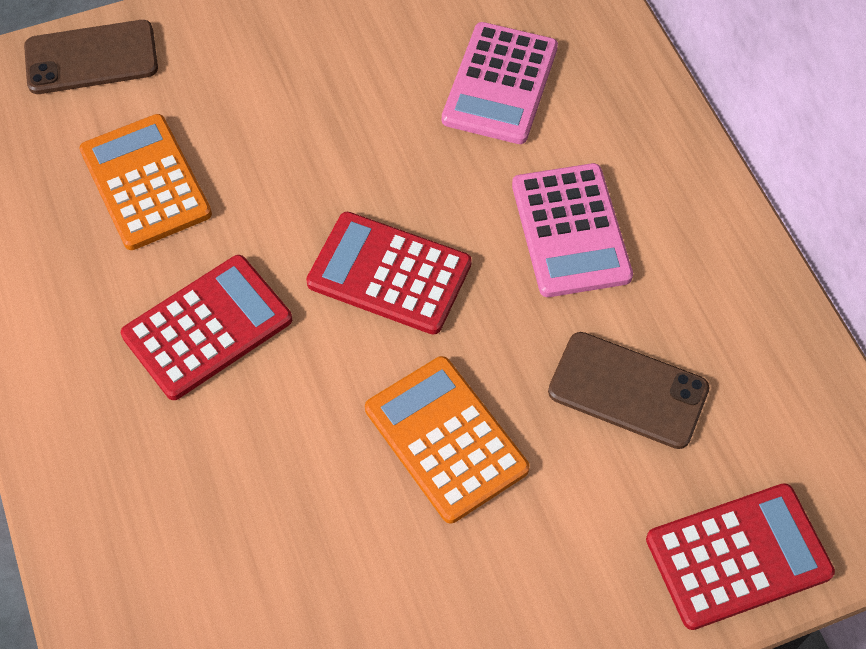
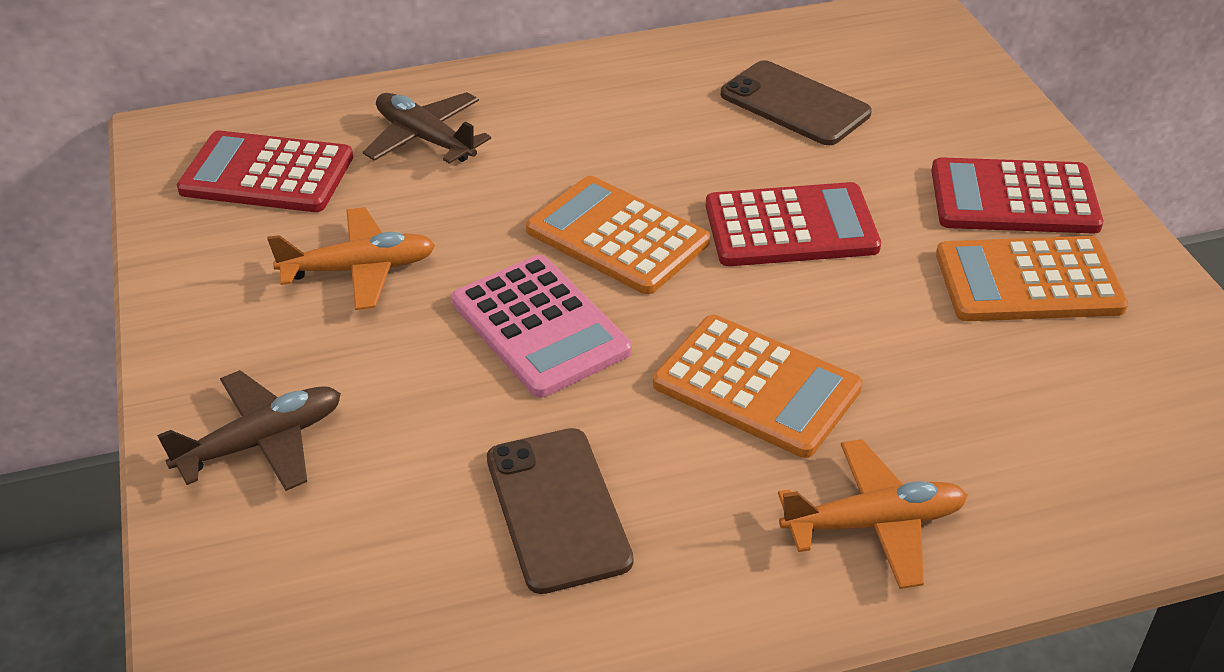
brown plane: 0 -> 2
orange calculator: 2 -> 3
orange plane: 0 -> 2
pink calculator: 2 -> 1

